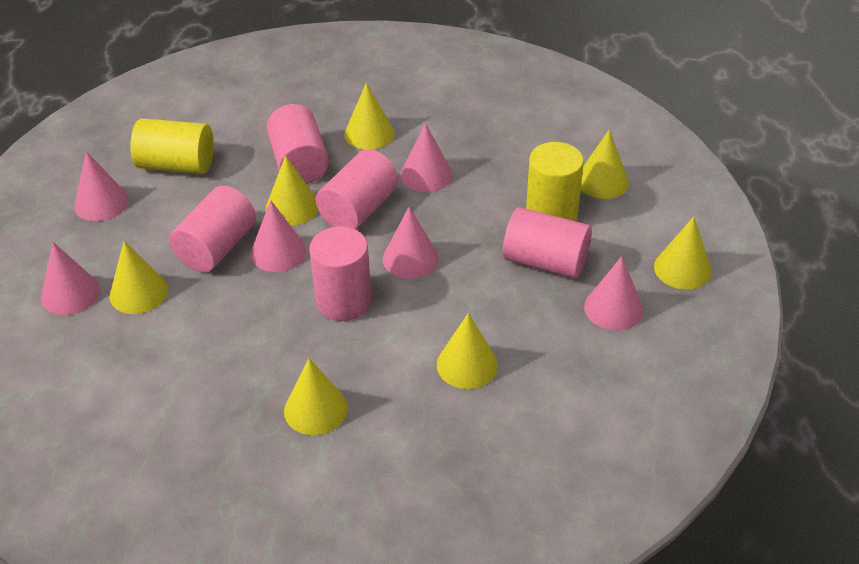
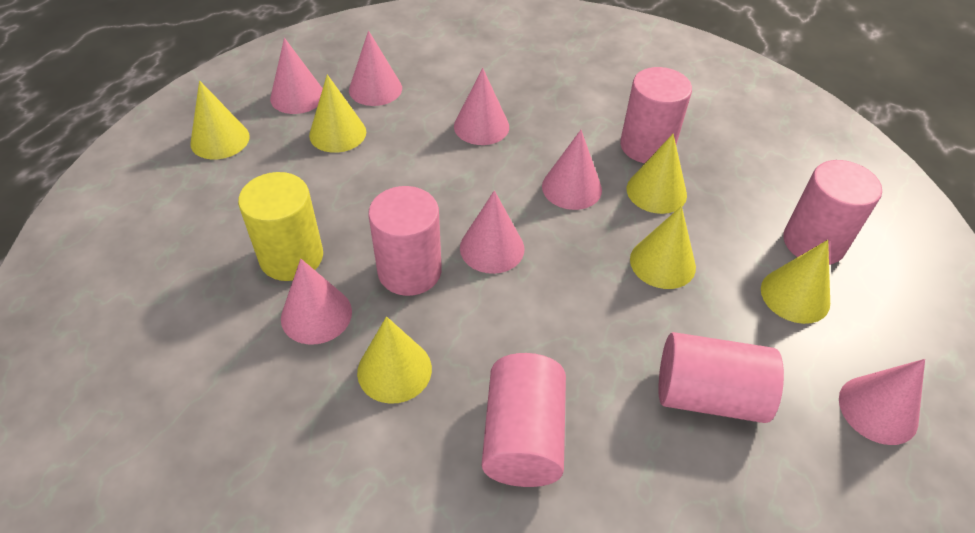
pink cone: 6 -> 7
yellow cone: 7 -> 6
yellow cylinder: 2 -> 1

